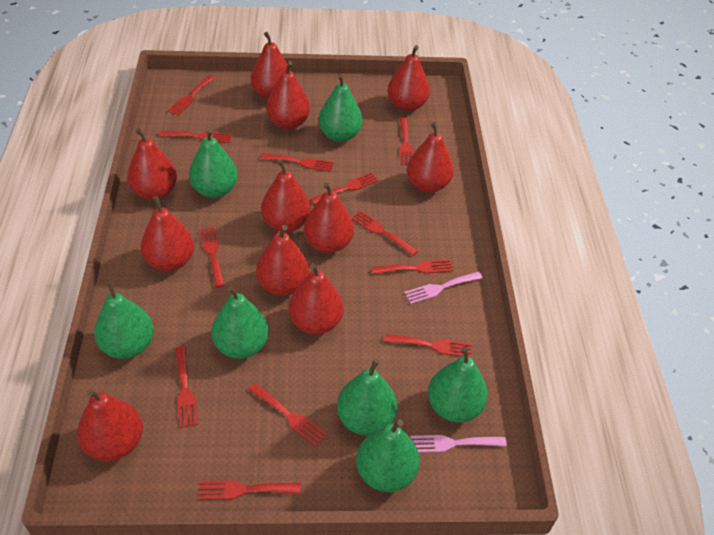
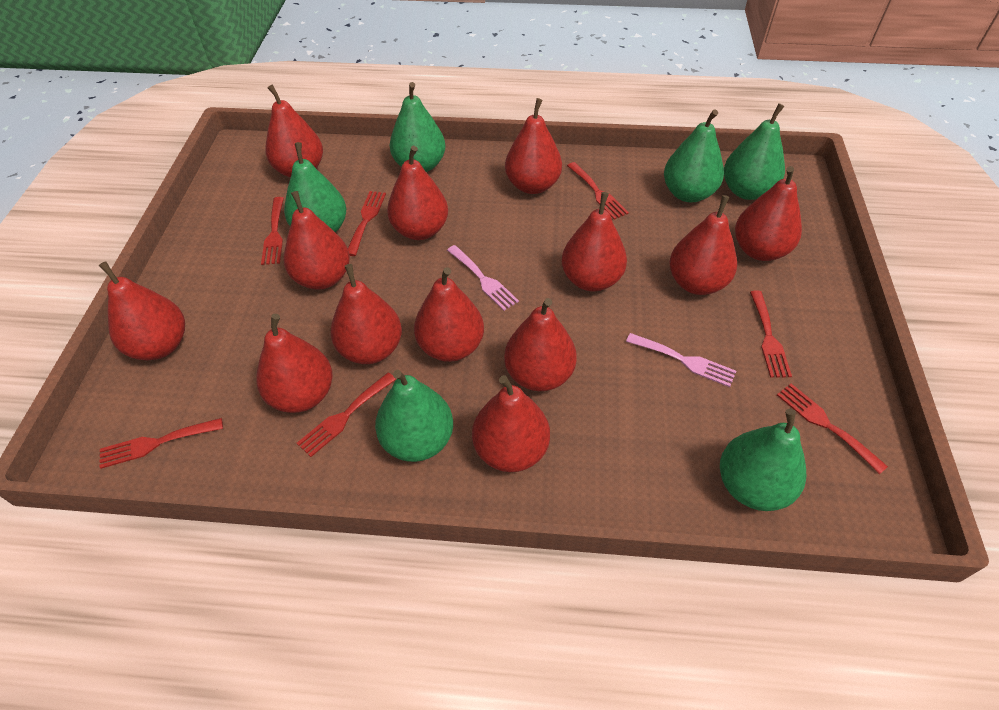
green pear: 7 -> 6
red fork: 12 -> 7
red pear: 11 -> 13

